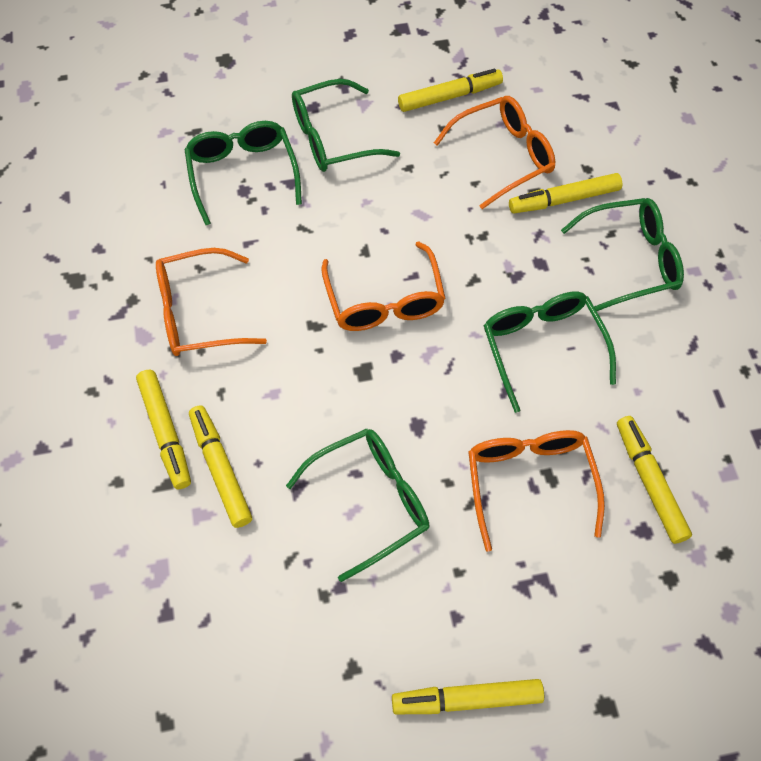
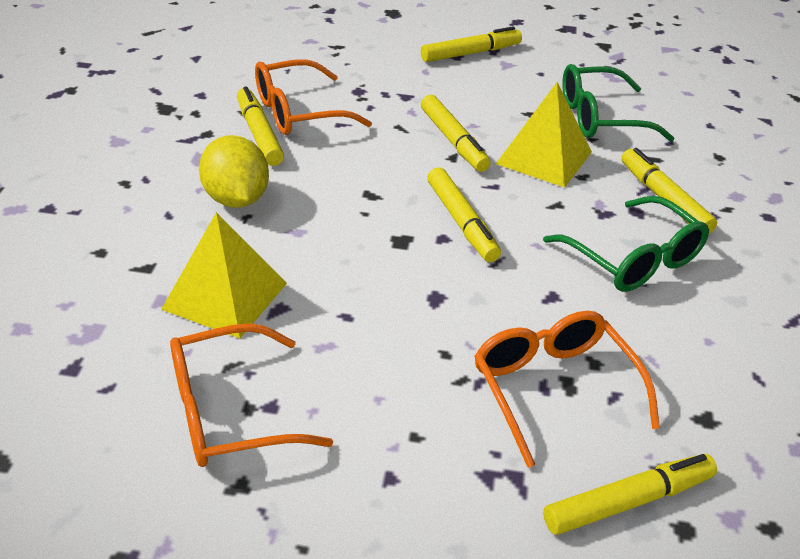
green glasses: 5 -> 2
orange glasses: 4 -> 3
yellow lemon: 0 -> 1
yellow pyramid: 0 -> 2

